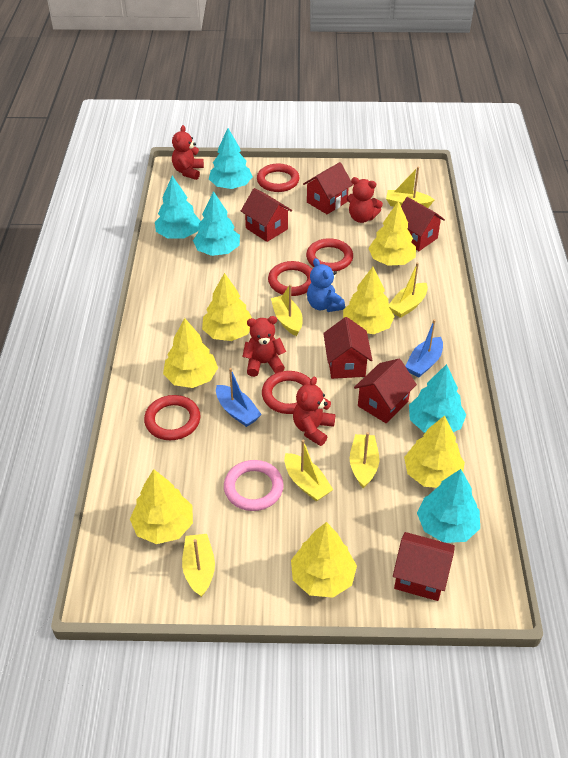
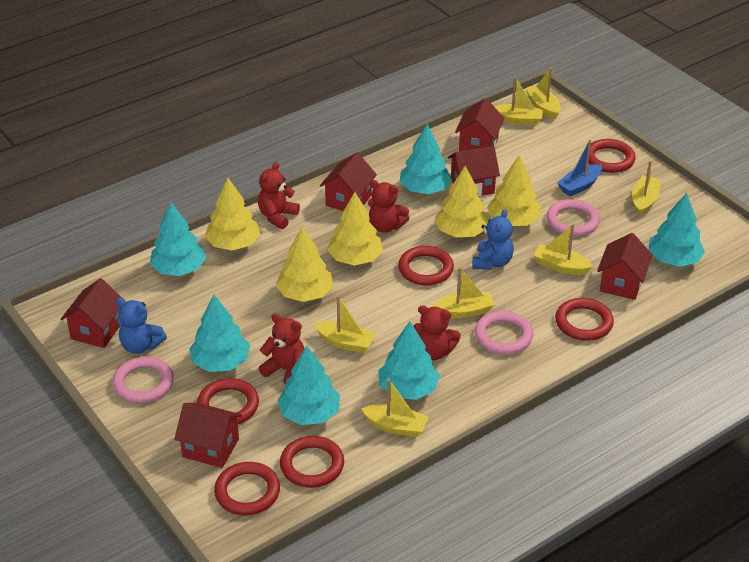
blue boat: 2 -> 1
blue teddy bear: 1 -> 2
pink ring: 1 -> 3
red ring: 5 -> 6
turquoise tree: 5 -> 6
yellow boat: 6 -> 7
yellow tree: 7 -> 5

